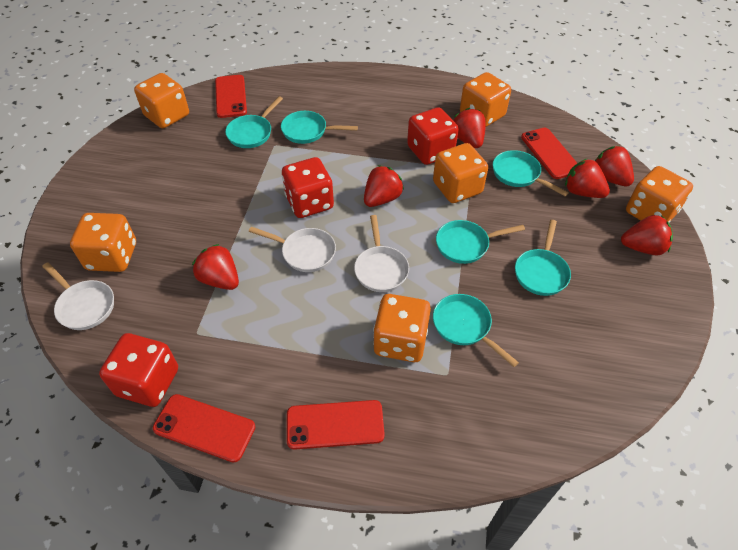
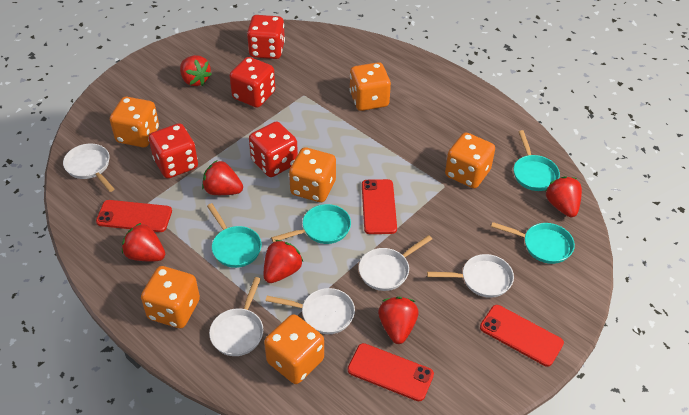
red dice: 3 -> 4
turquoise pan: 6 -> 4
white pan: 3 -> 5

